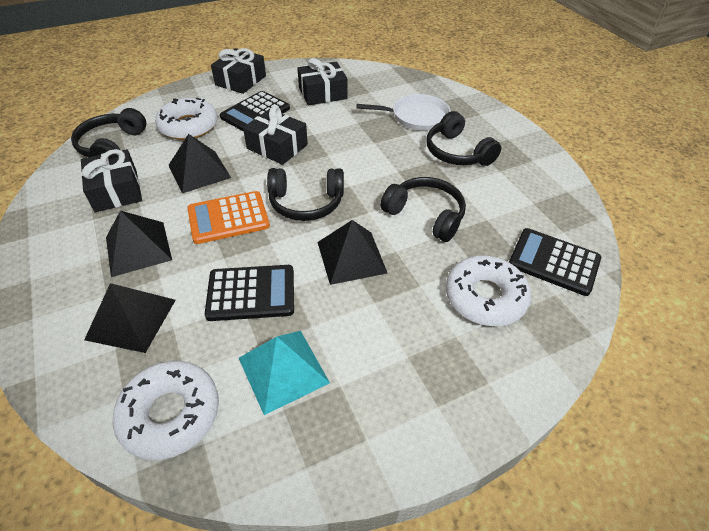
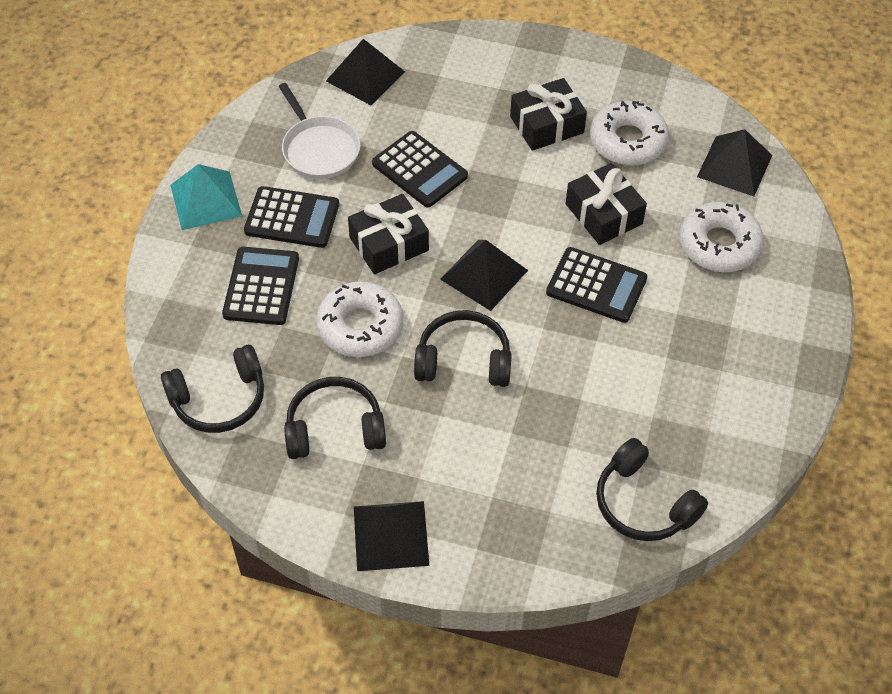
black calculator: 3 -> 4
black gift: 4 -> 3
orange calculator: 1 -> 0

